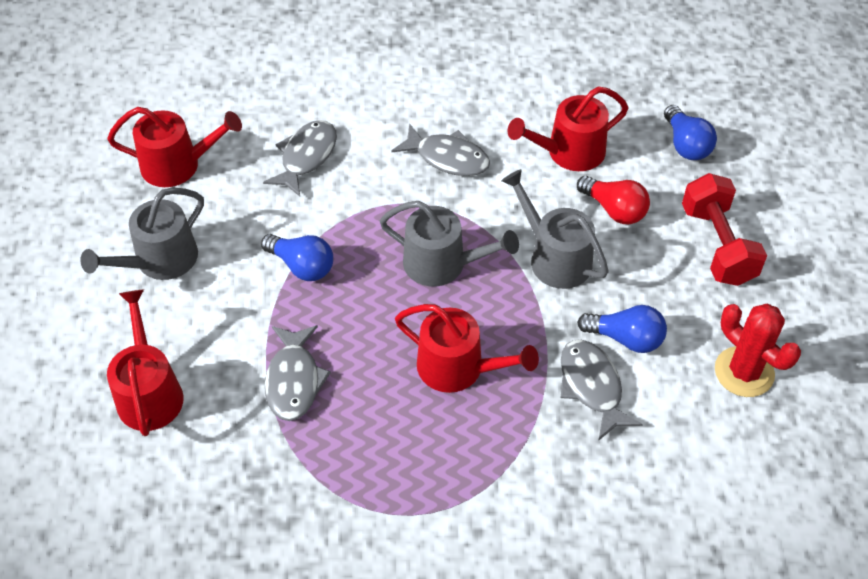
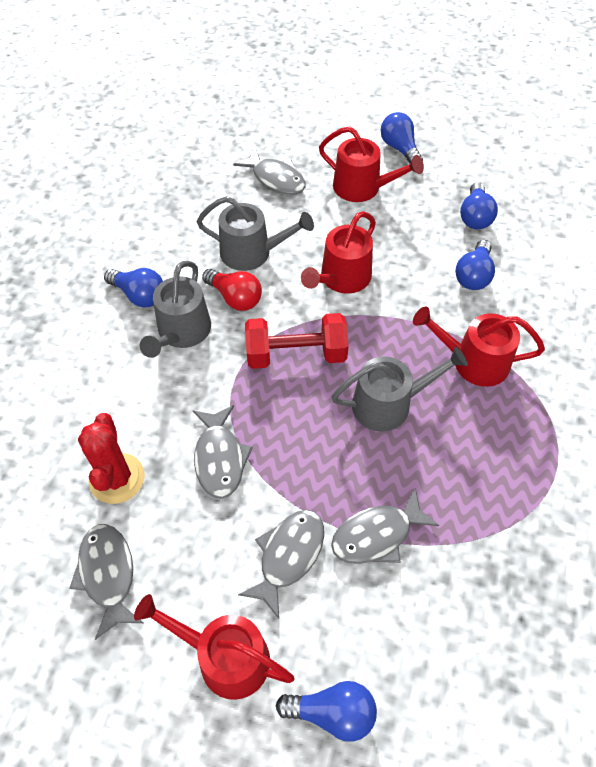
blue light bulb: 3 -> 5
grey fish: 4 -> 5

